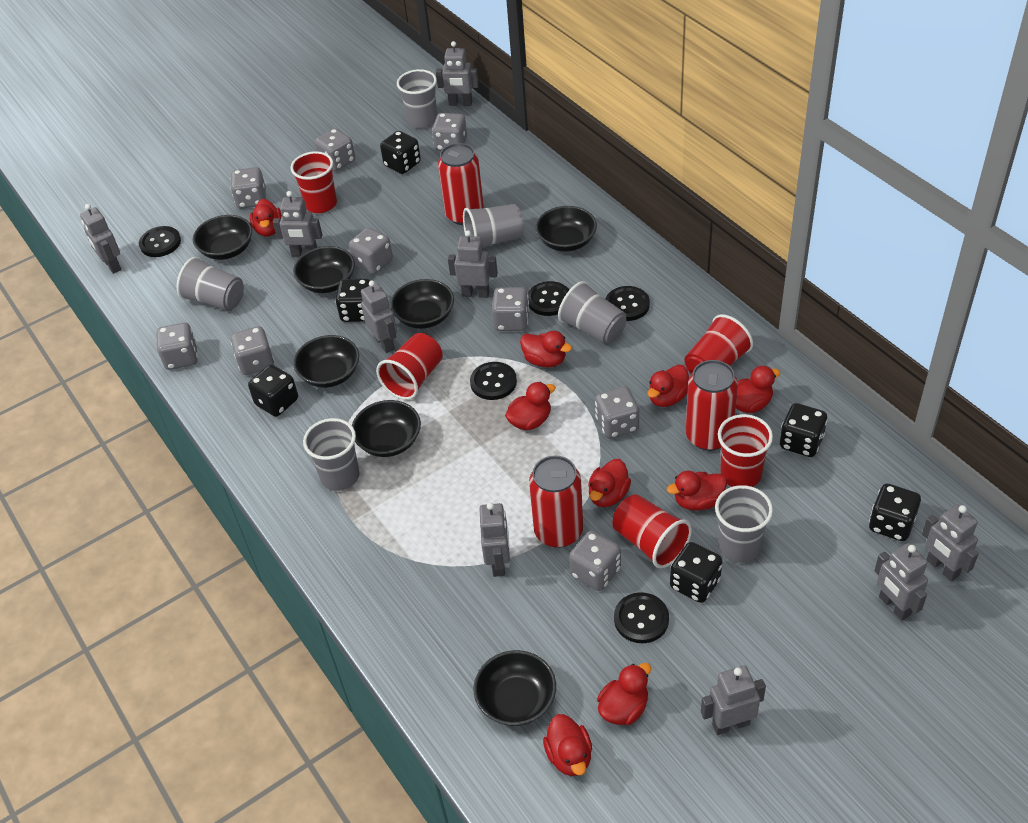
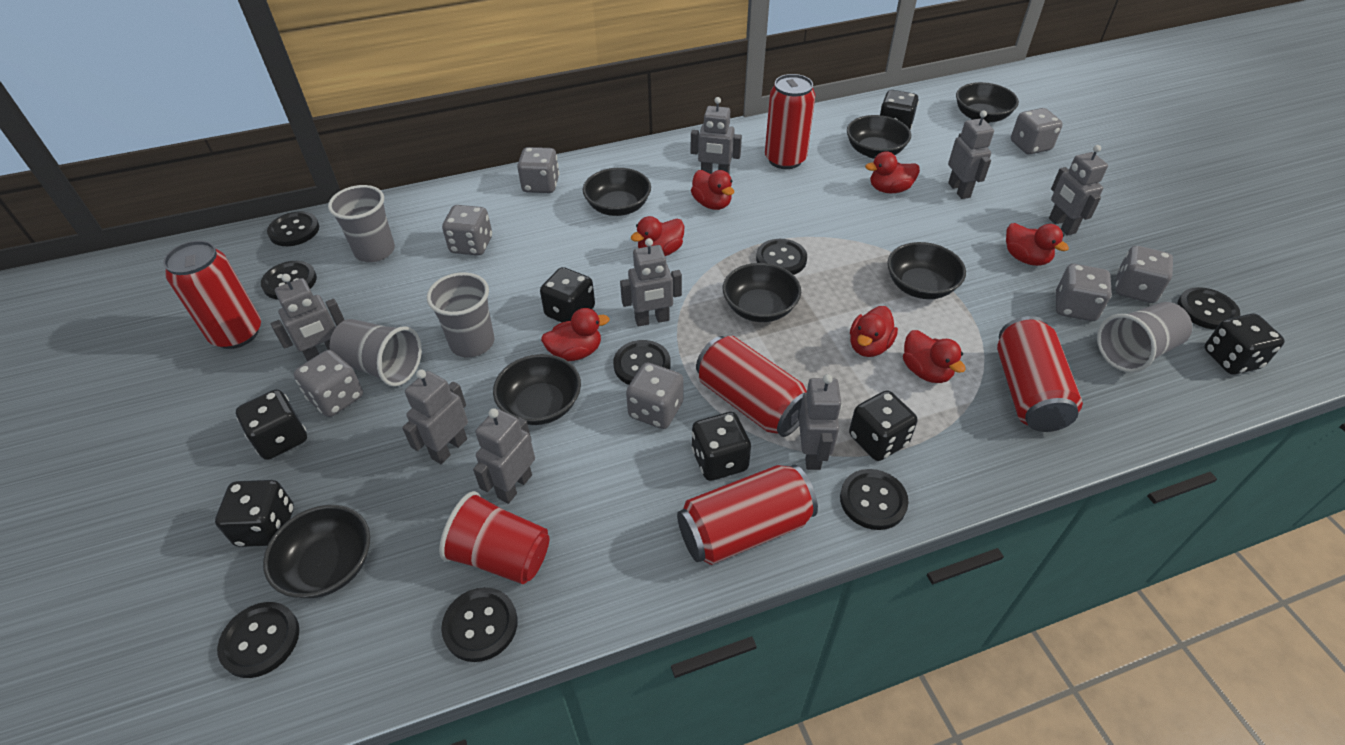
black button: 5 -> 8
black dice: 6 -> 7
grey cup: 6 -> 4
grey dice: 9 -> 7
grey robot: 9 -> 8
red can: 3 -> 5
red cup: 5 -> 1
red duck: 9 -> 7

